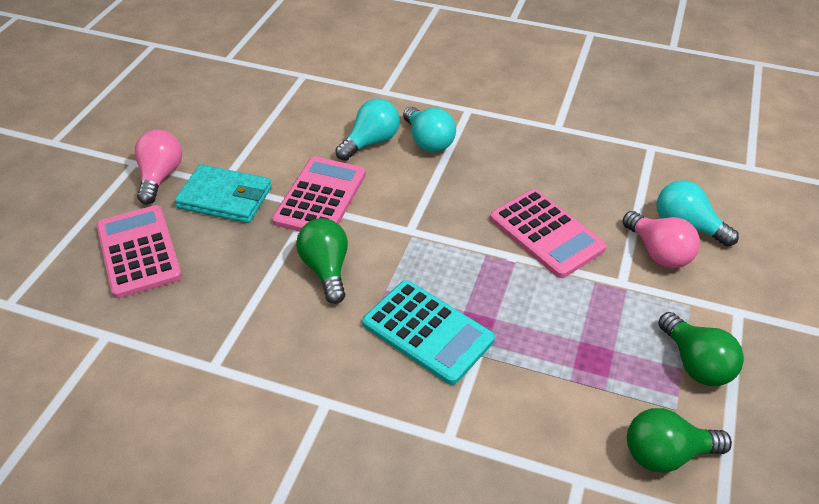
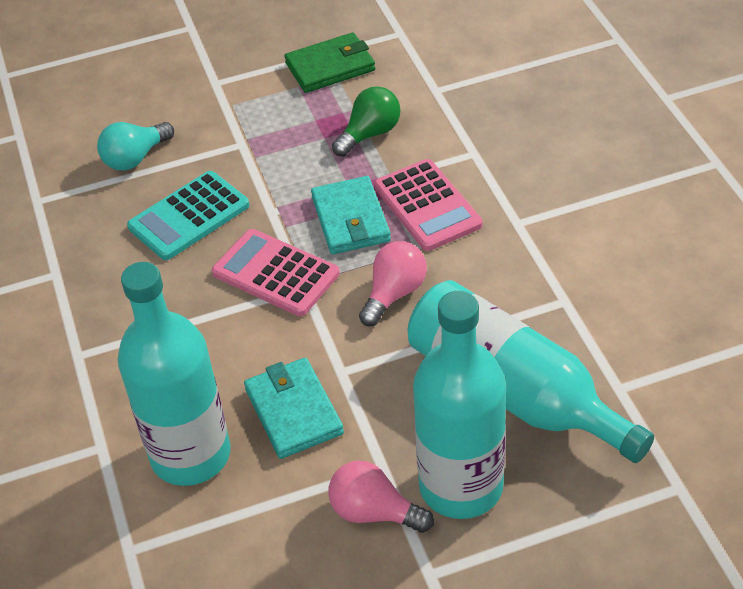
green light bulb: 3 -> 1
green wallet: 0 -> 1
pink calculator: 3 -> 2
turquoise bottle: 0 -> 3
turquoise light bulb: 3 -> 1
turquoise wallet: 1 -> 2

